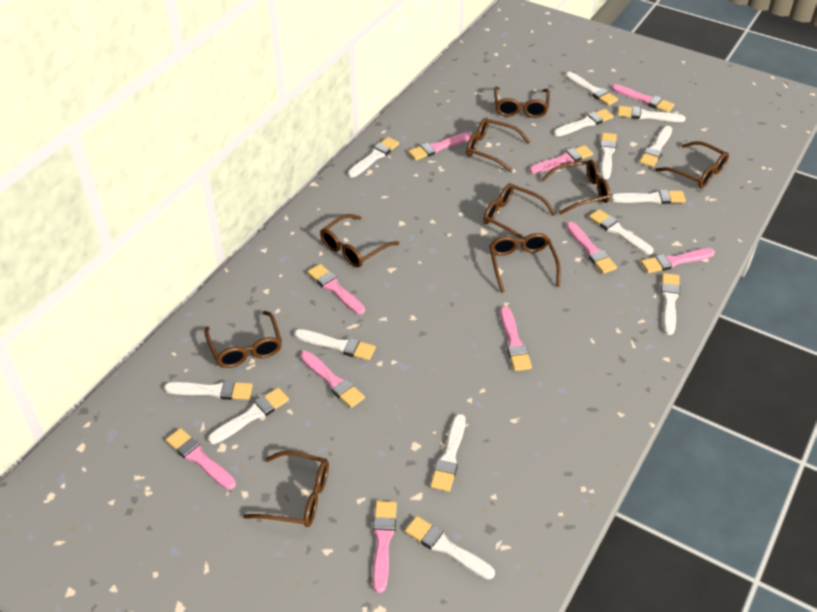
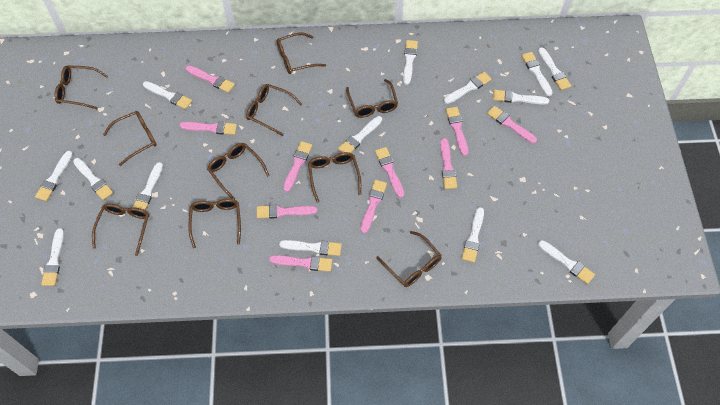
brown glasses: 9 -> 10

